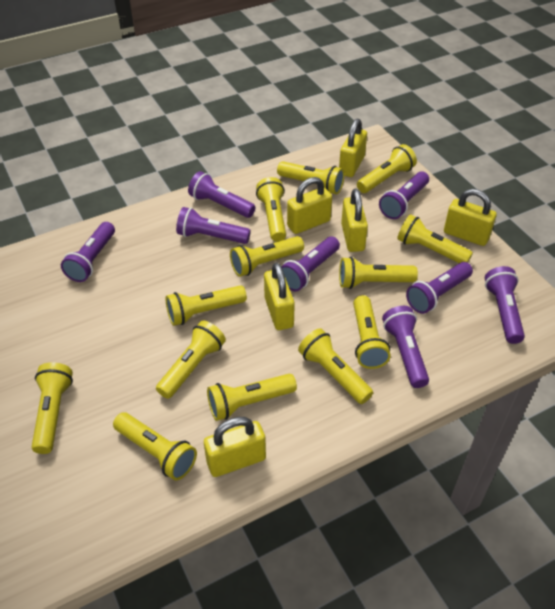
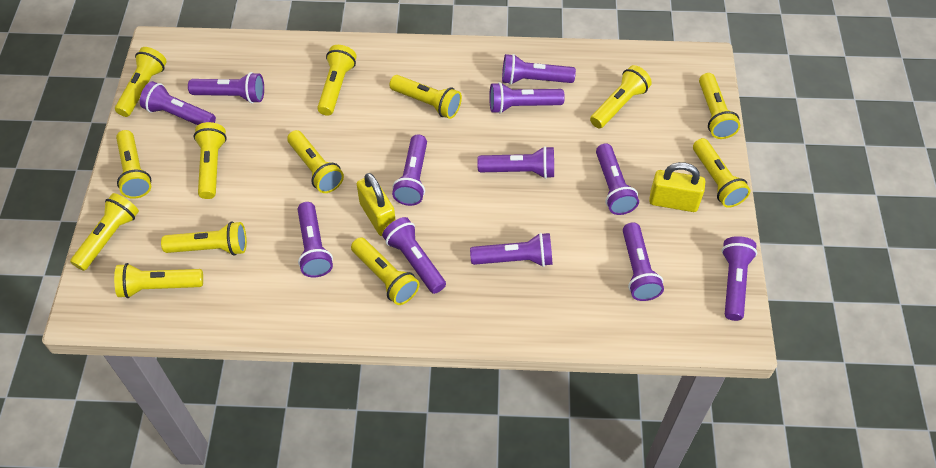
purple flashlight: 8 -> 12
yellow padlock: 6 -> 2

